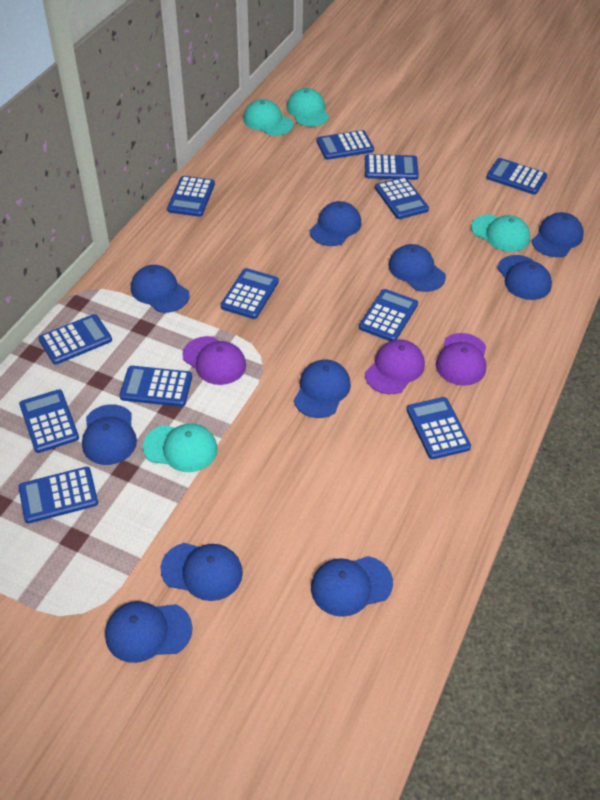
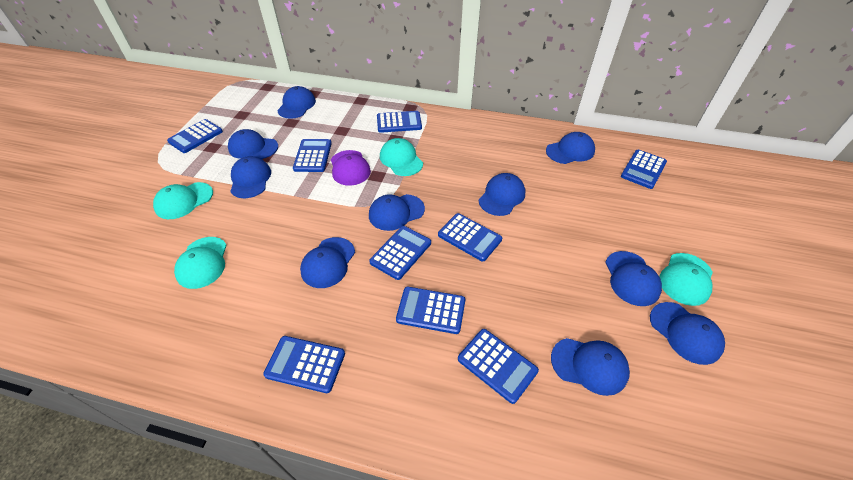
blue calculator: 12 -> 9
purple cap: 3 -> 1

